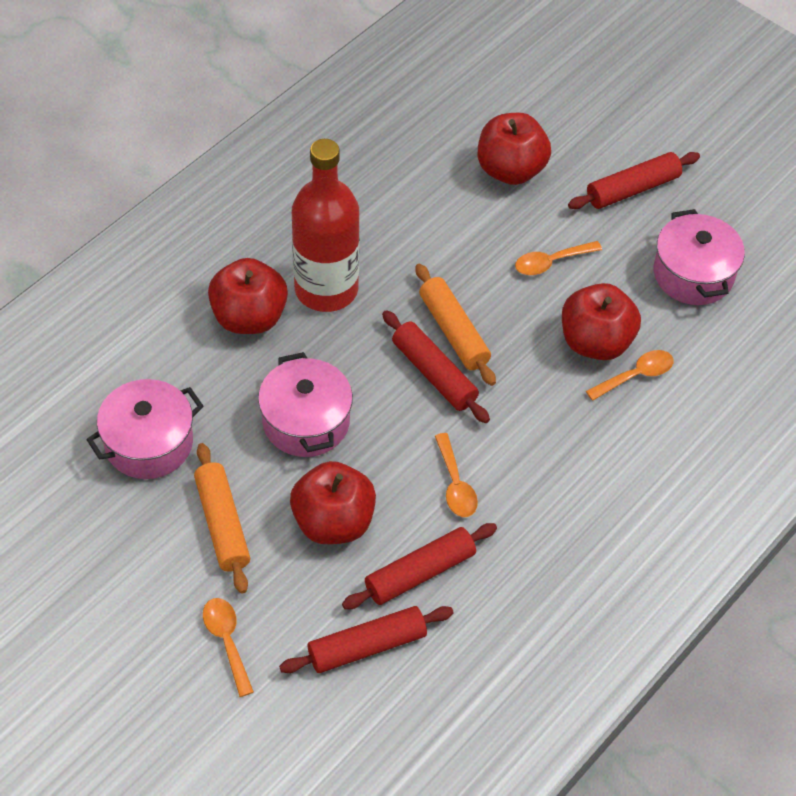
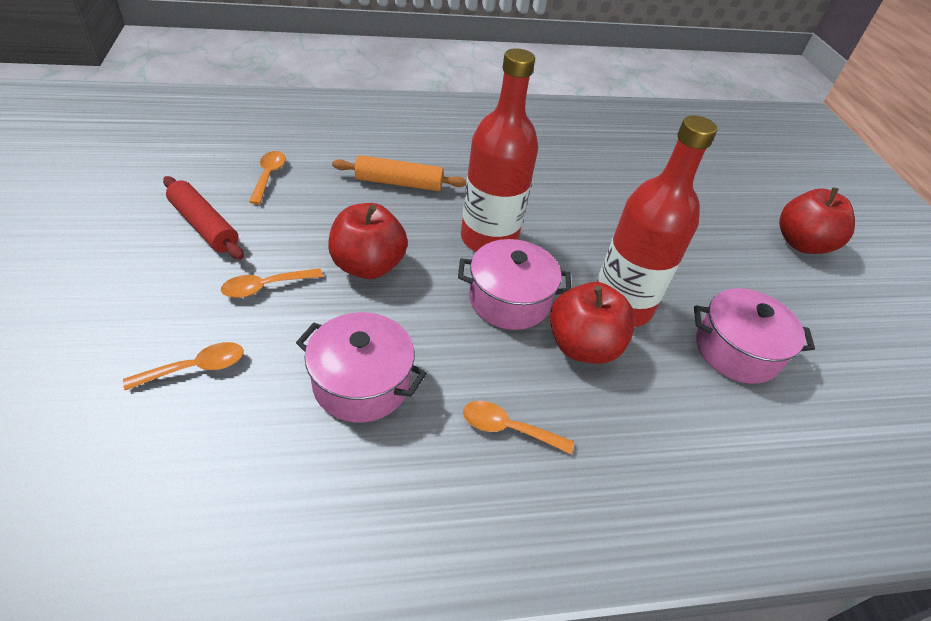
orange rolling pin: 2 -> 1
red apple: 4 -> 3
red bottle: 1 -> 2
red rolling pin: 4 -> 1

